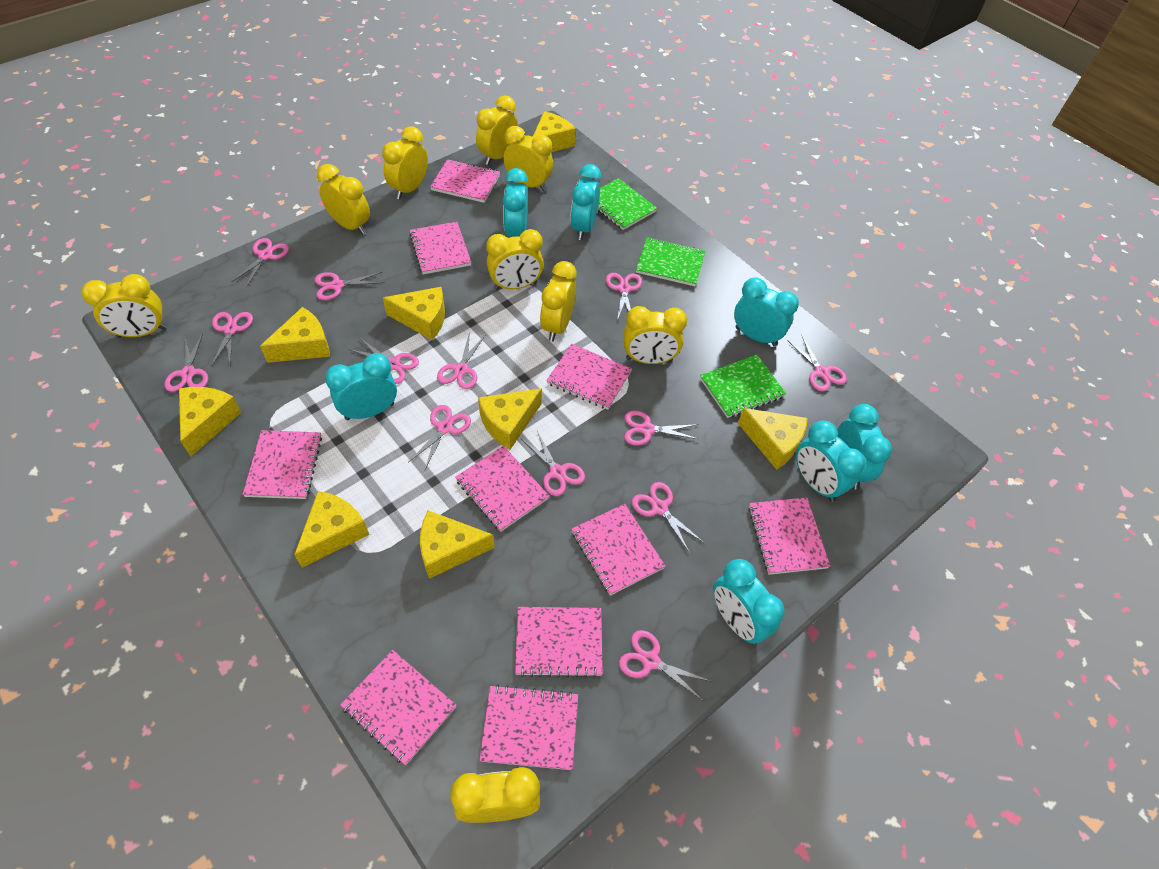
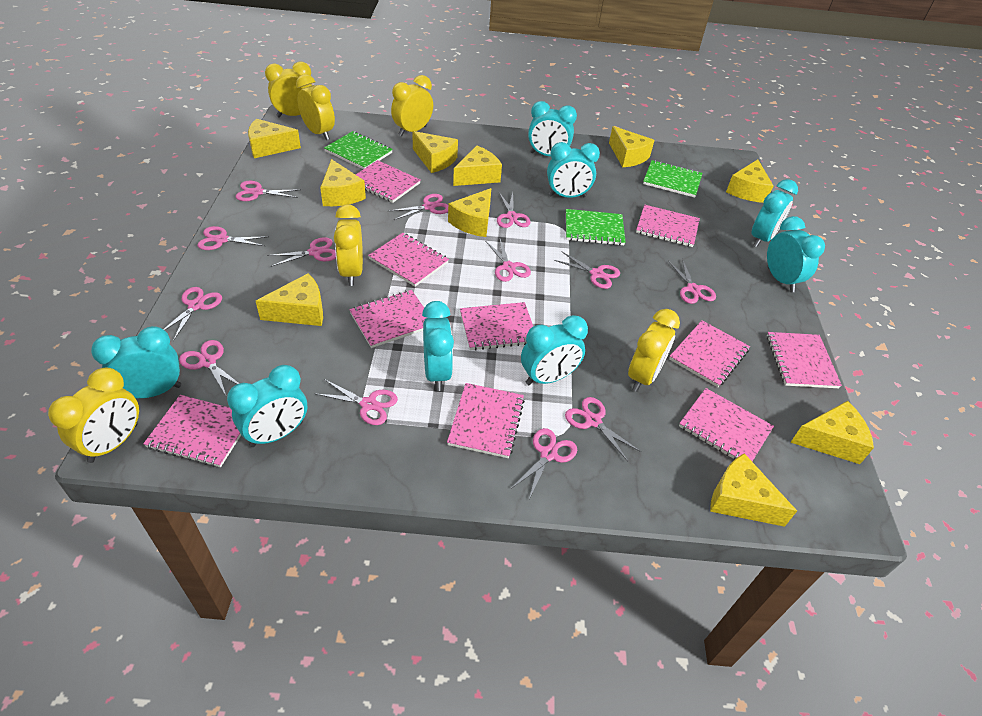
turquoise clock: 7 -> 8
yellow cheese: 8 -> 10
yellow clock: 9 -> 6

